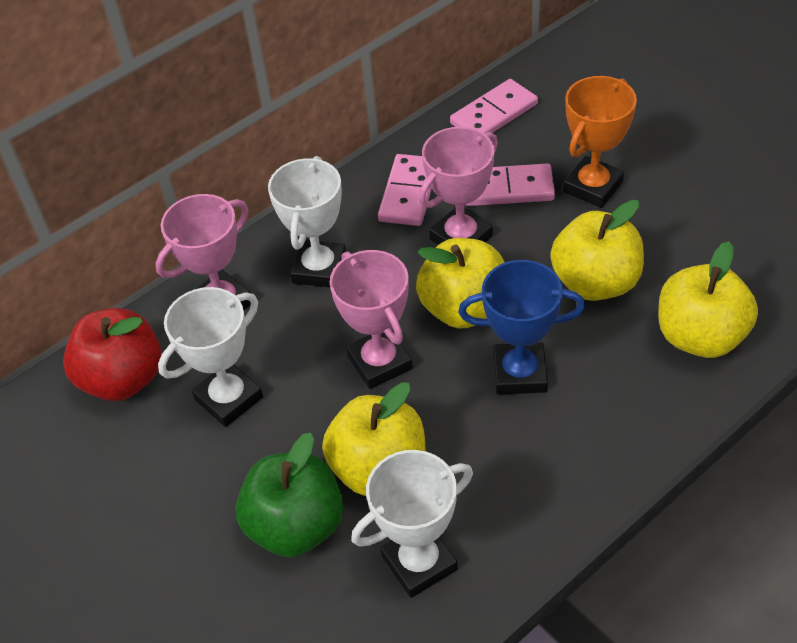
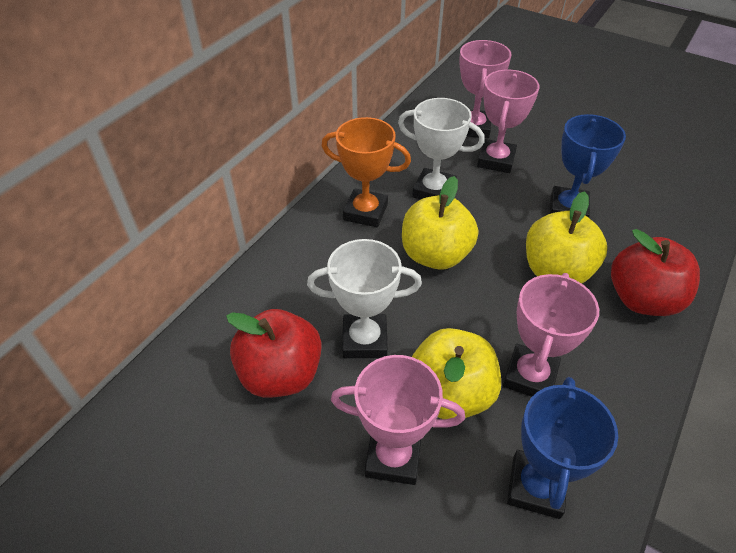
blue trophy: 1 -> 2
green apple: 1 -> 0
pink domino: 3 -> 0
pink trophy: 3 -> 4
red apple: 1 -> 2
white trophy: 3 -> 2
yellow apple: 4 -> 3

